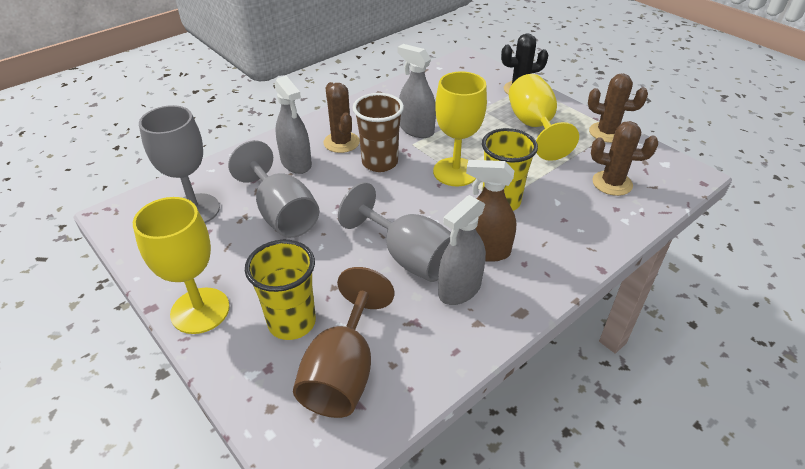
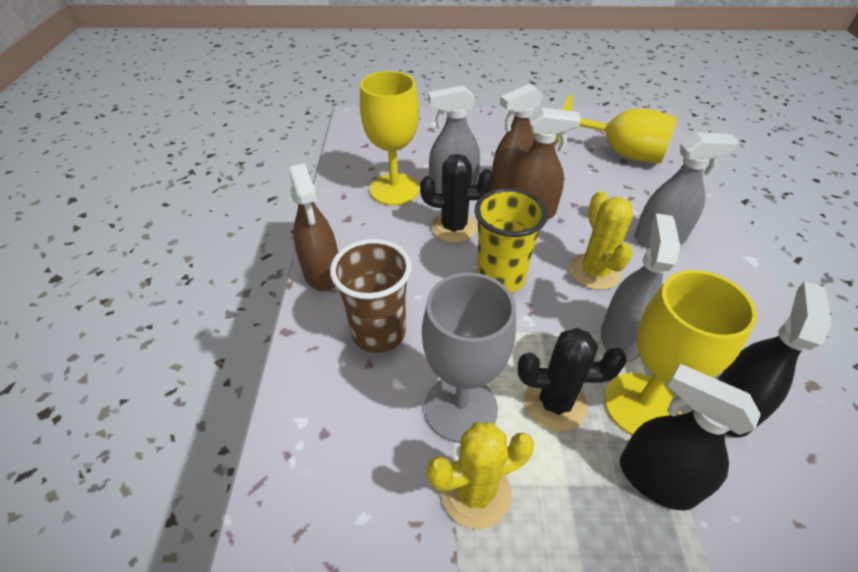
black cactus: 1 -> 2
black spray bottle: 0 -> 2
brown cactus: 3 -> 0
brown goblet: 1 -> 0
brown spray bottle: 1 -> 3
grey goblet: 3 -> 1
yellow cactus: 0 -> 2
yellow cup: 2 -> 1

